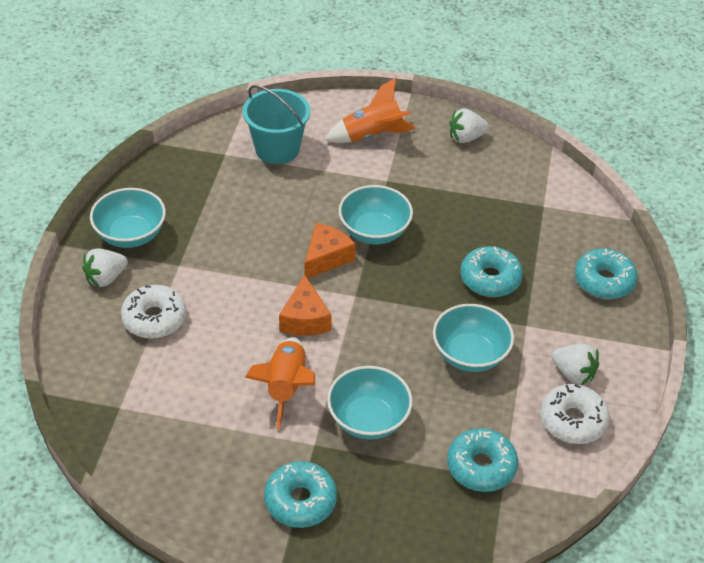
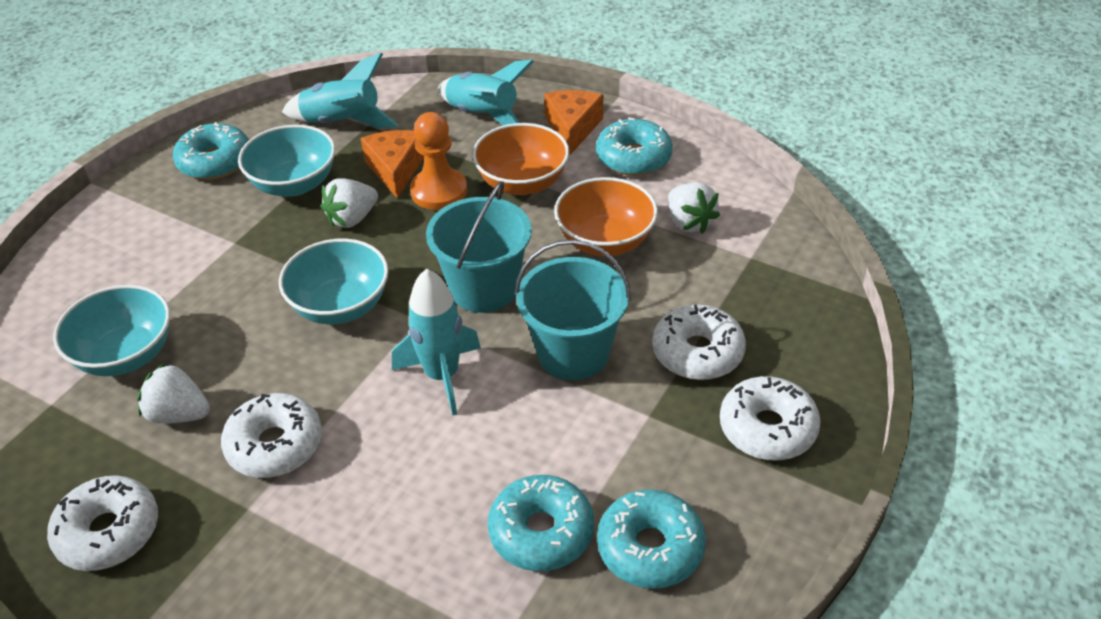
orange bowl: 0 -> 2
orange pawn: 0 -> 1
orange rocket: 2 -> 0
turquoise bowl: 4 -> 3
turquoise bucket: 1 -> 2
turquoise rocket: 0 -> 3
white donut: 2 -> 4

